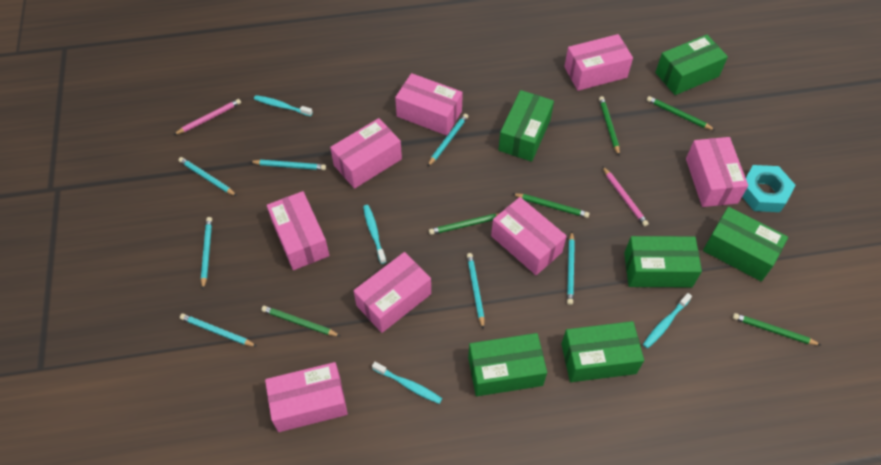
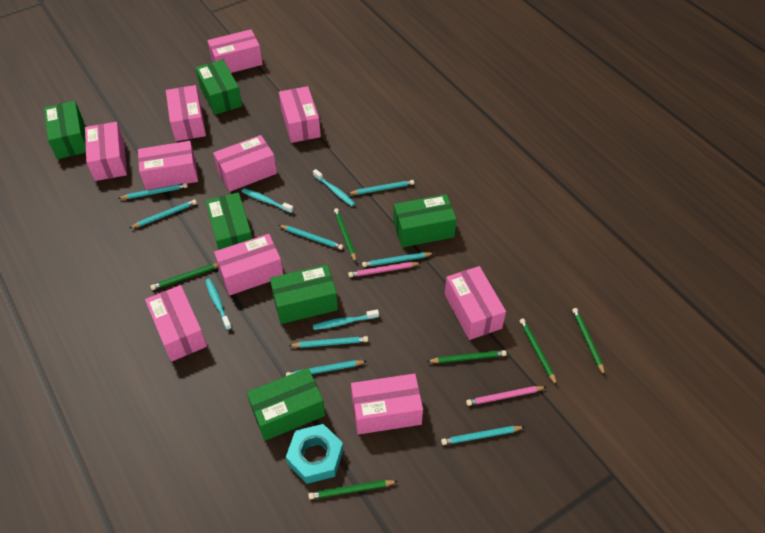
pink box: 8 -> 10
turquoise pencil: 7 -> 8

